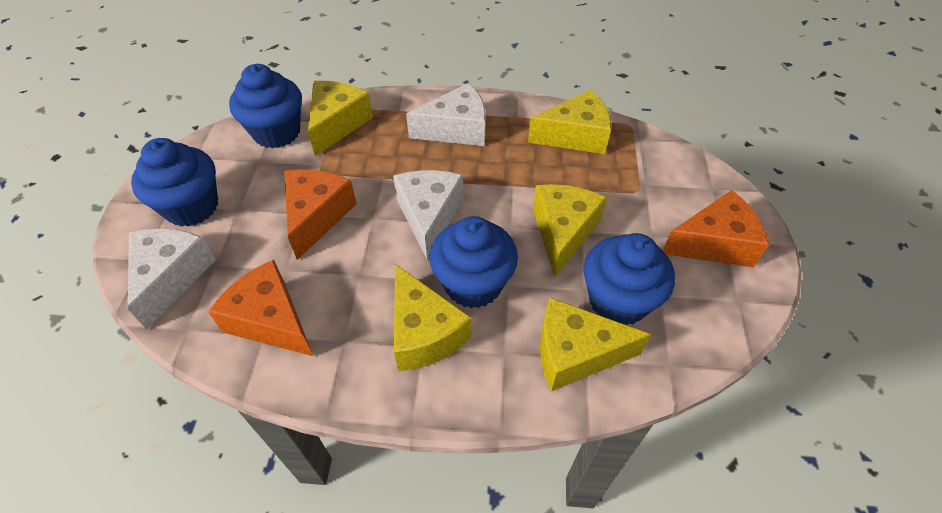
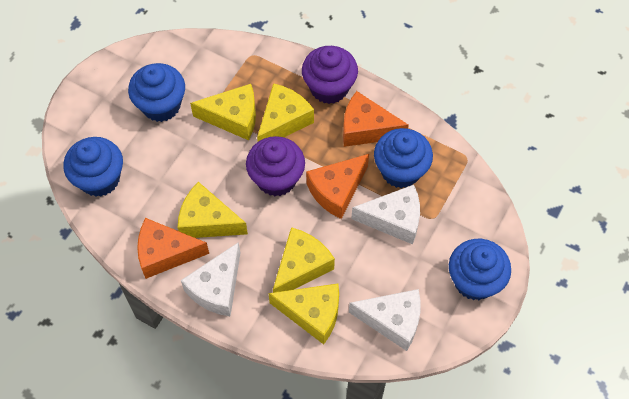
purple cupcake: 0 -> 2

